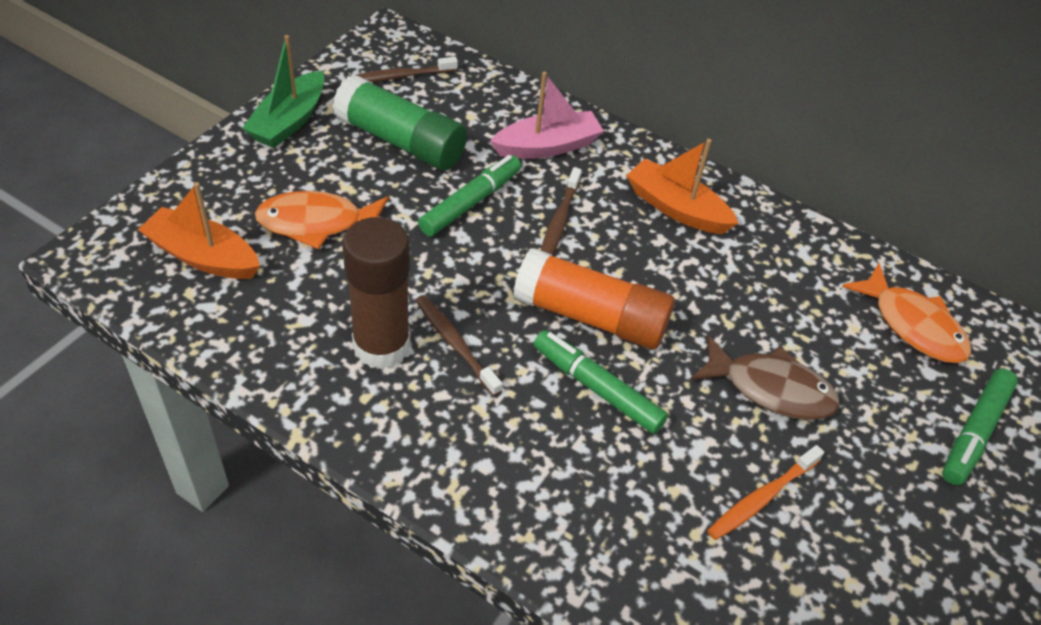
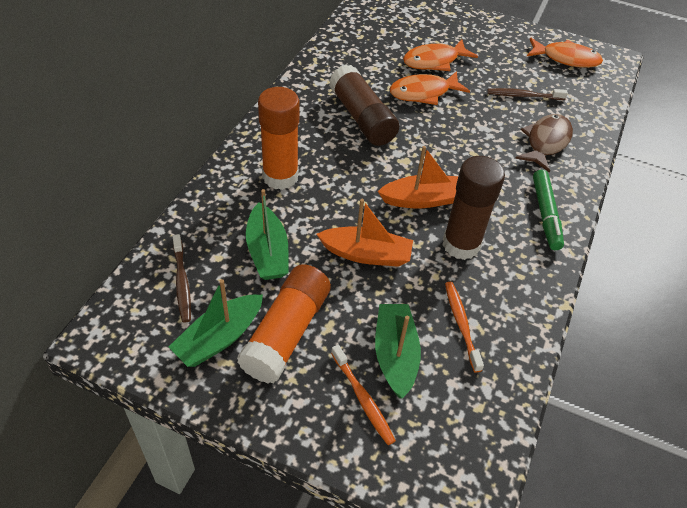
brown glue stick: 1 -> 2
brown toothbrush: 3 -> 2
green boat: 1 -> 3
green glue stick: 1 -> 0
green marker: 3 -> 1
orange fish: 2 -> 3
orange glue stick: 1 -> 2
orange toothbrush: 1 -> 2
pink boat: 1 -> 0

